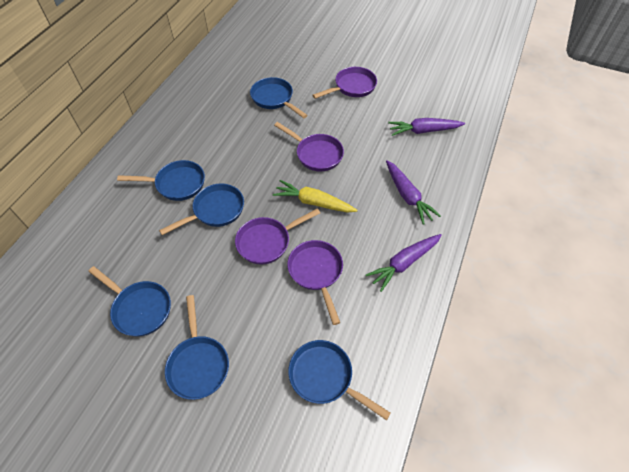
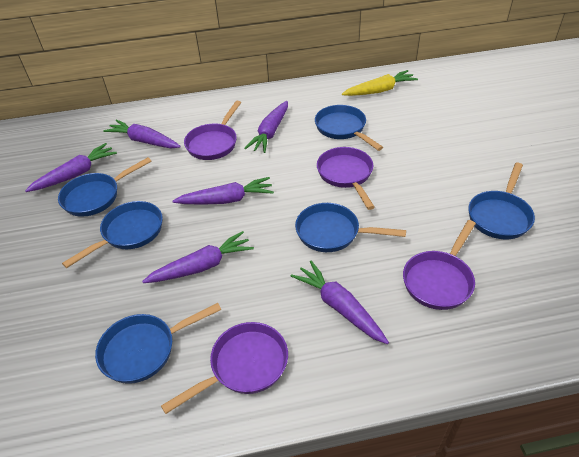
purple carrot: 3 -> 6

